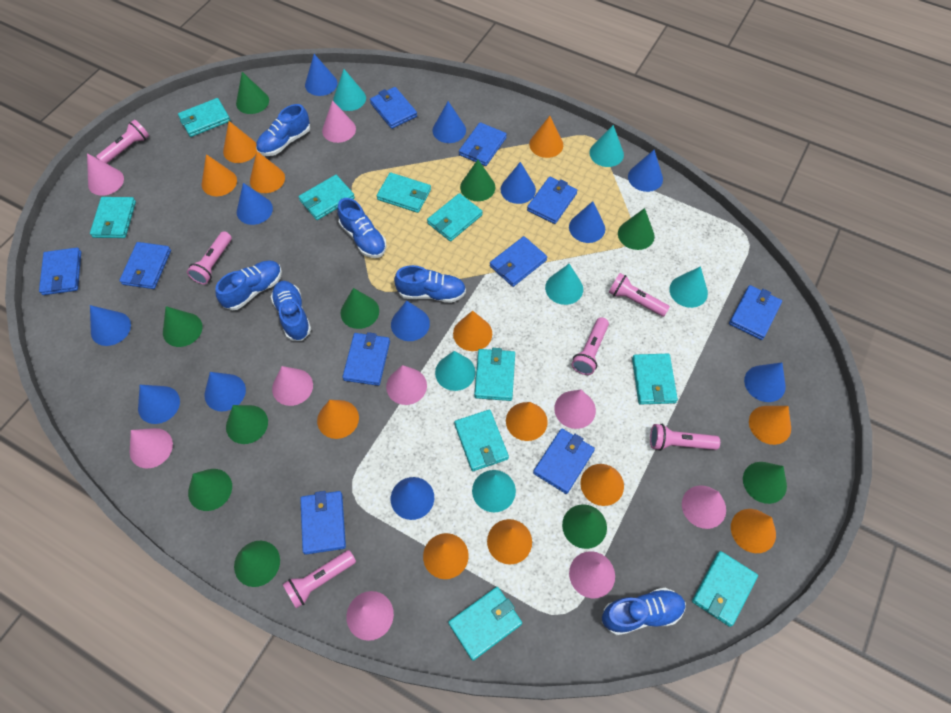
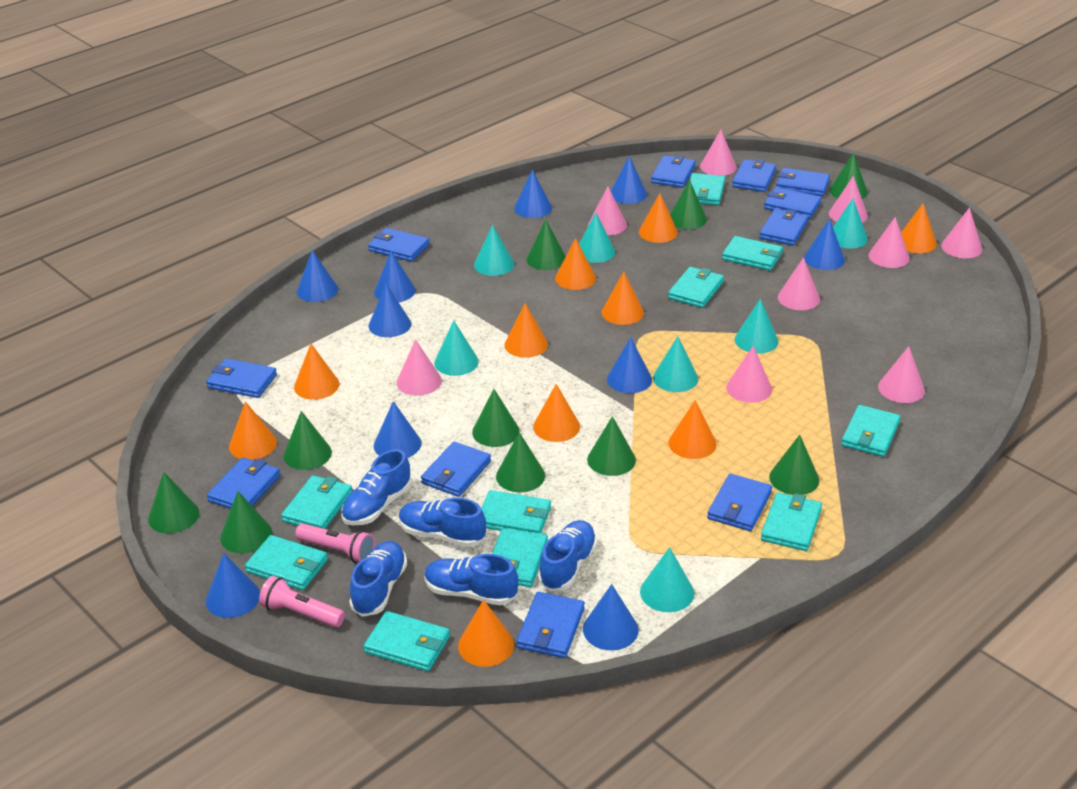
blue cone: 12 -> 10
blue shoe: 6 -> 5
blue wallet: 10 -> 11
orange cone: 12 -> 10
pink flashlight: 6 -> 2
turquoise cone: 6 -> 7

